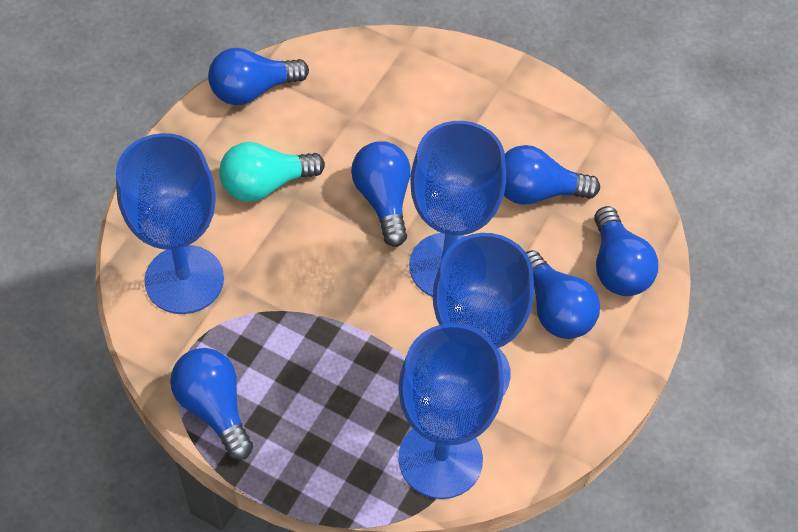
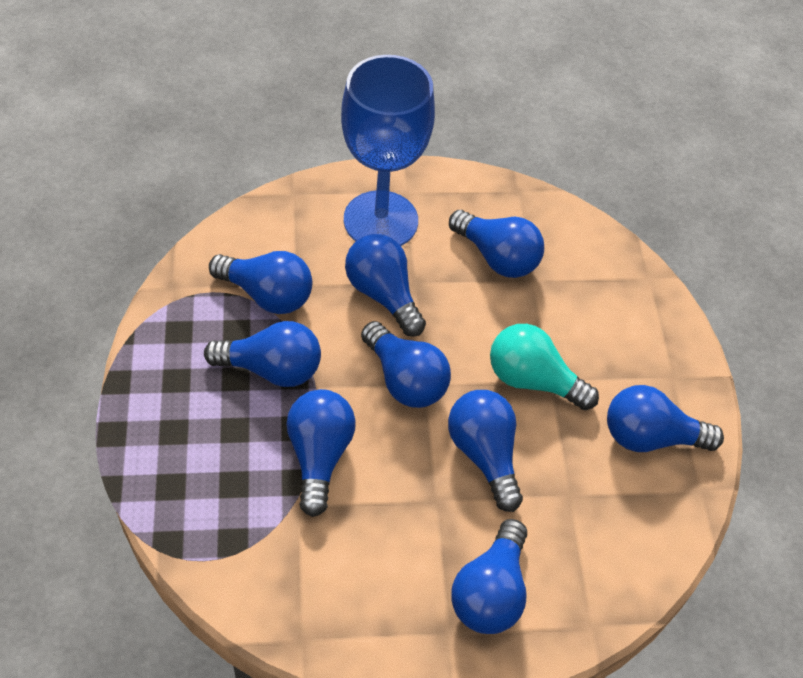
blue goblet: 4 -> 1
blue light bulb: 6 -> 9

